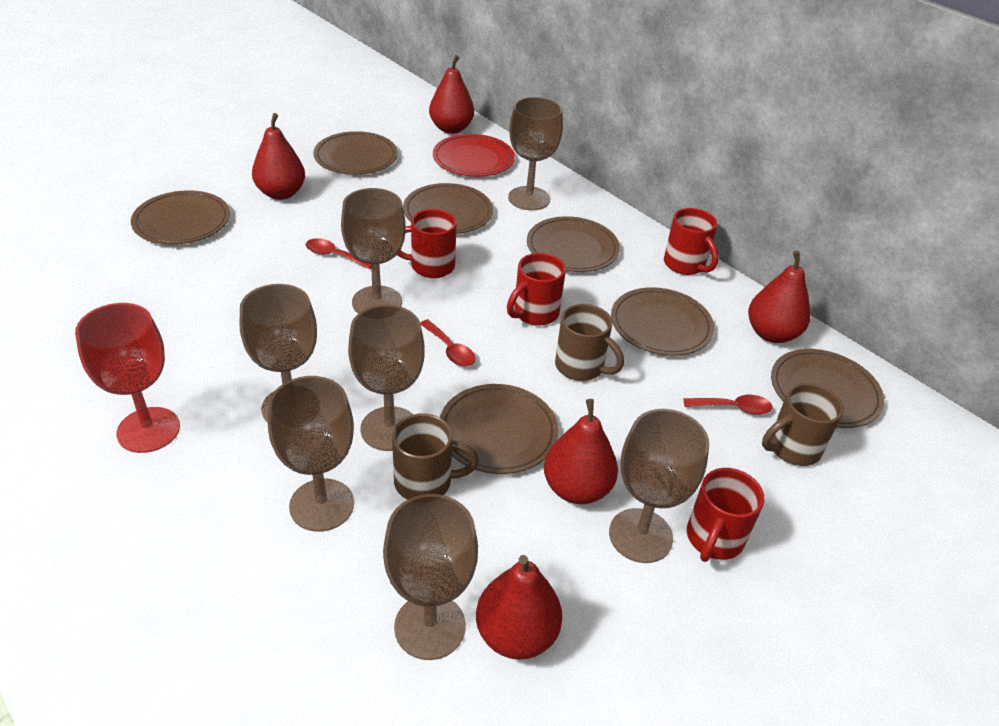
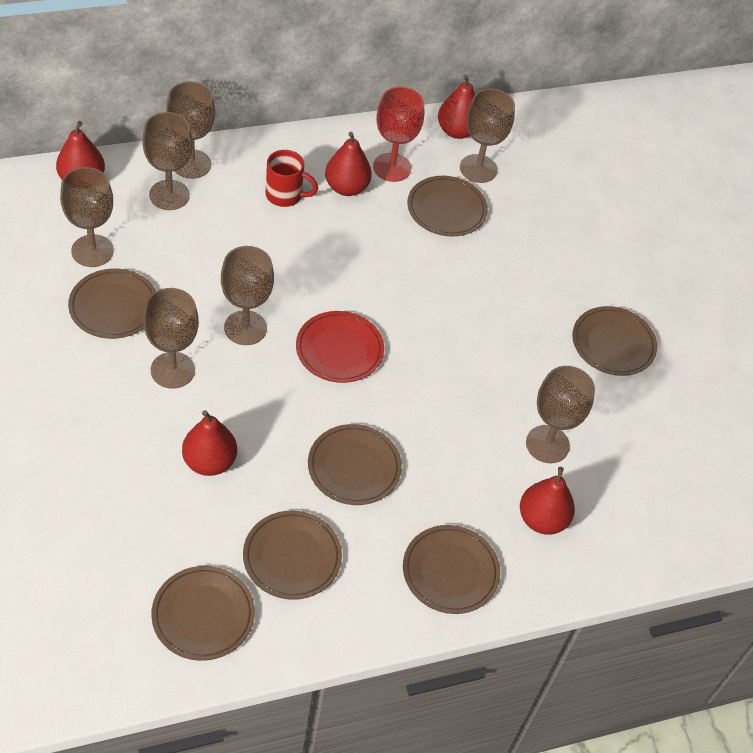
brown mug: 3 -> 0
red mug: 4 -> 1
red spoon: 3 -> 0

